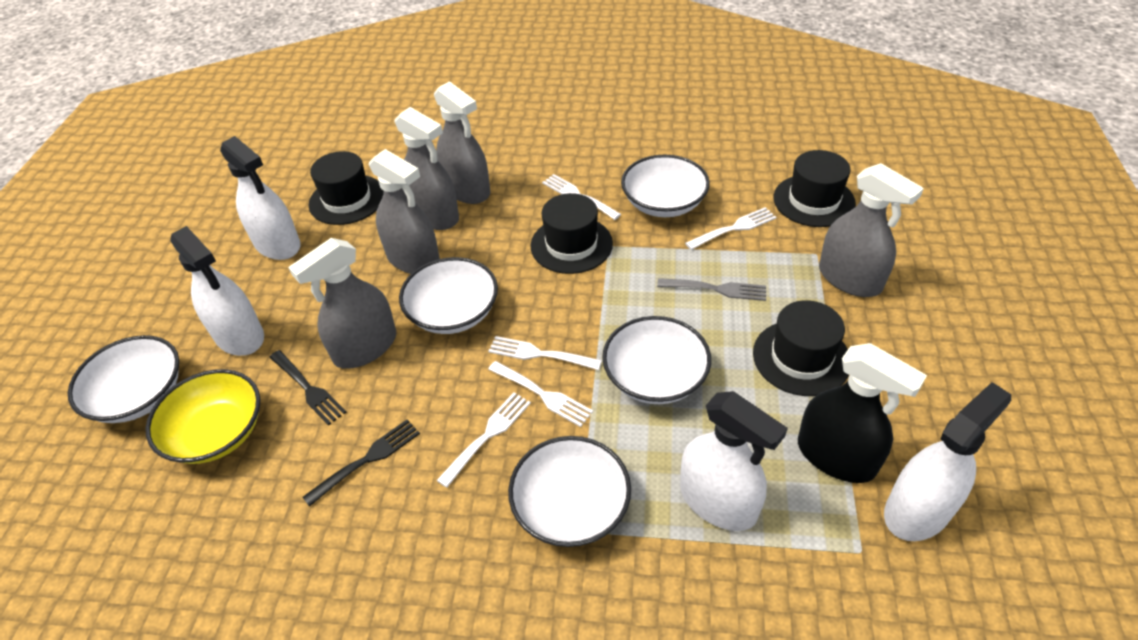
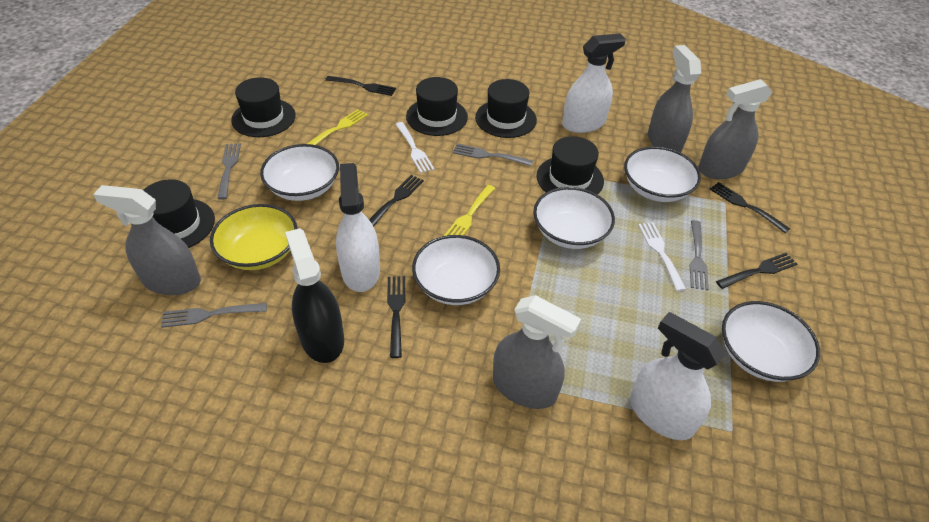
black fork: 2 -> 5
black hat: 4 -> 5
grey fork: 1 -> 4
grey spray bottle: 5 -> 4
white fork: 5 -> 2
white spray bottle: 4 -> 3
yellow fork: 0 -> 2

